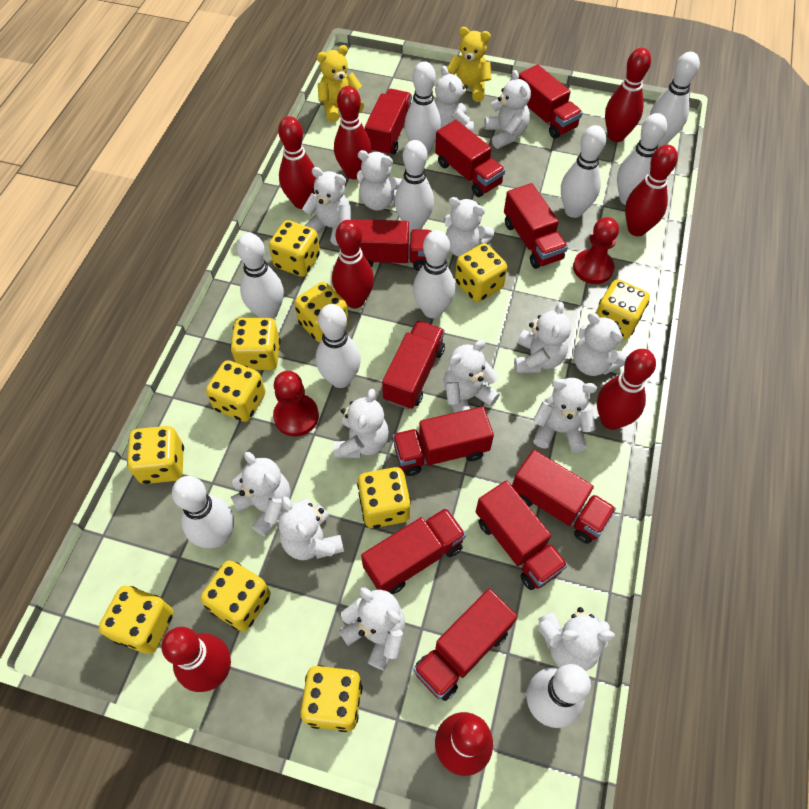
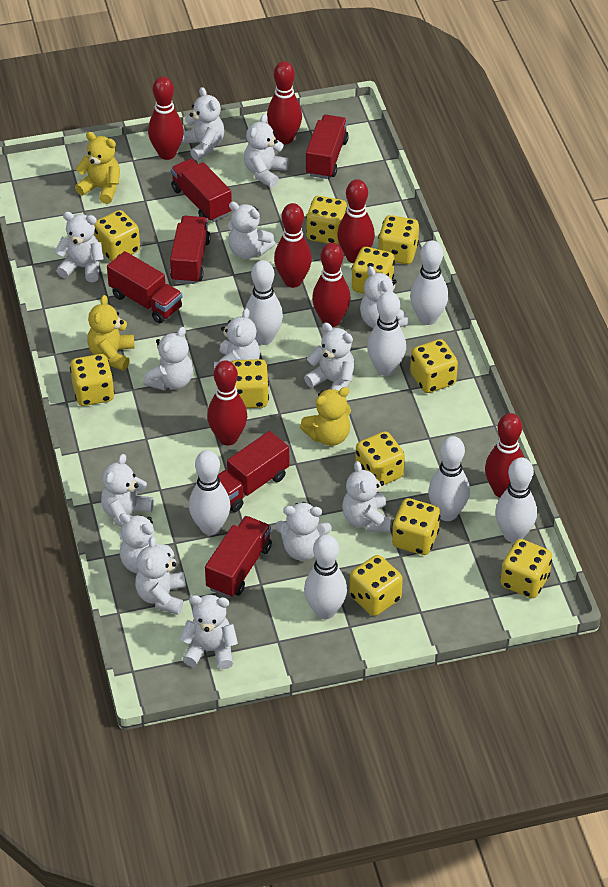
red bowling pin: 8 -> 7
red pawn: 2 -> 0
red truck: 11 -> 6
white bowling pin: 10 -> 7
yellow teddy bear: 2 -> 3

